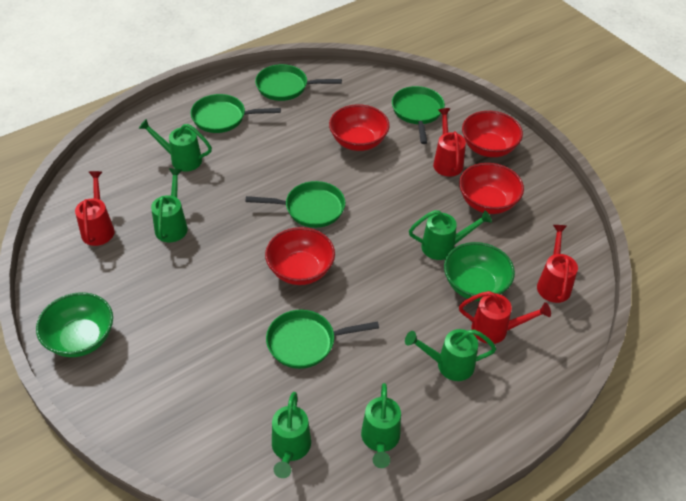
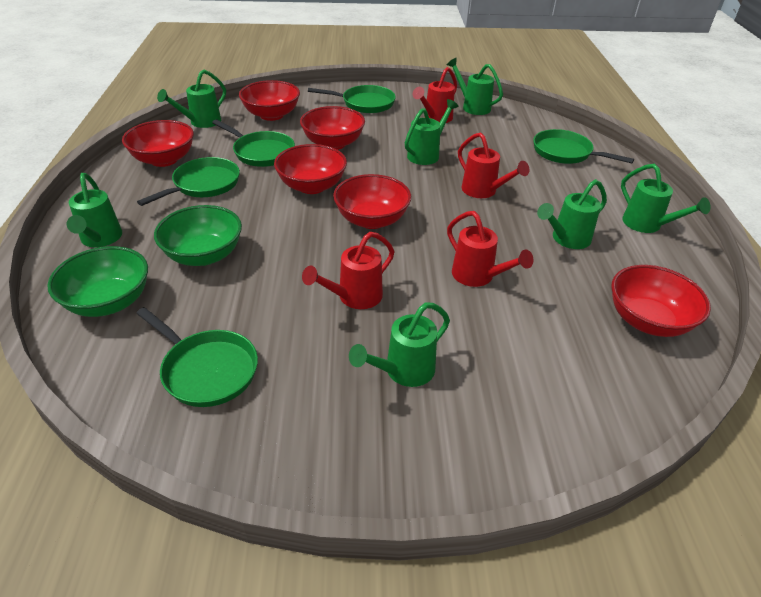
green watering can: 6 -> 7
red bowl: 4 -> 6

